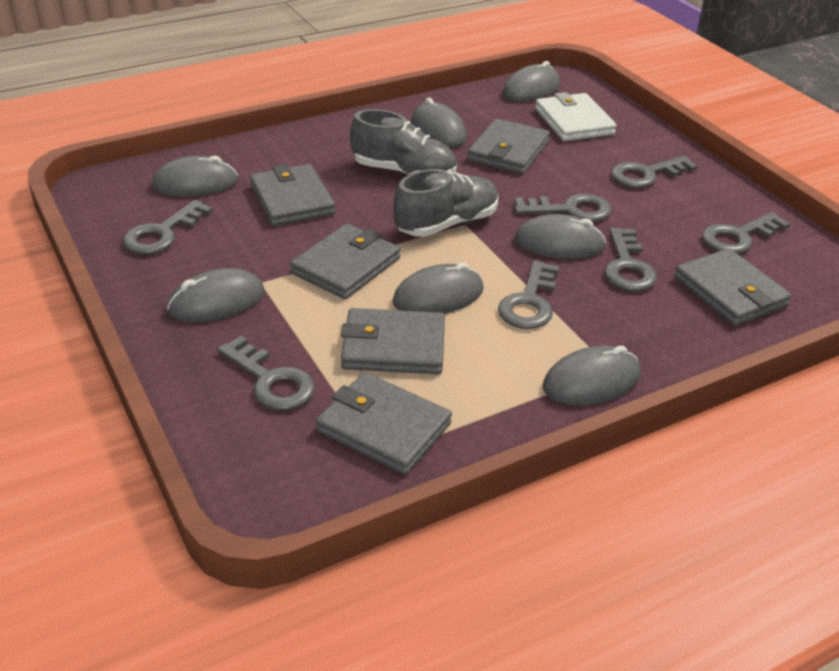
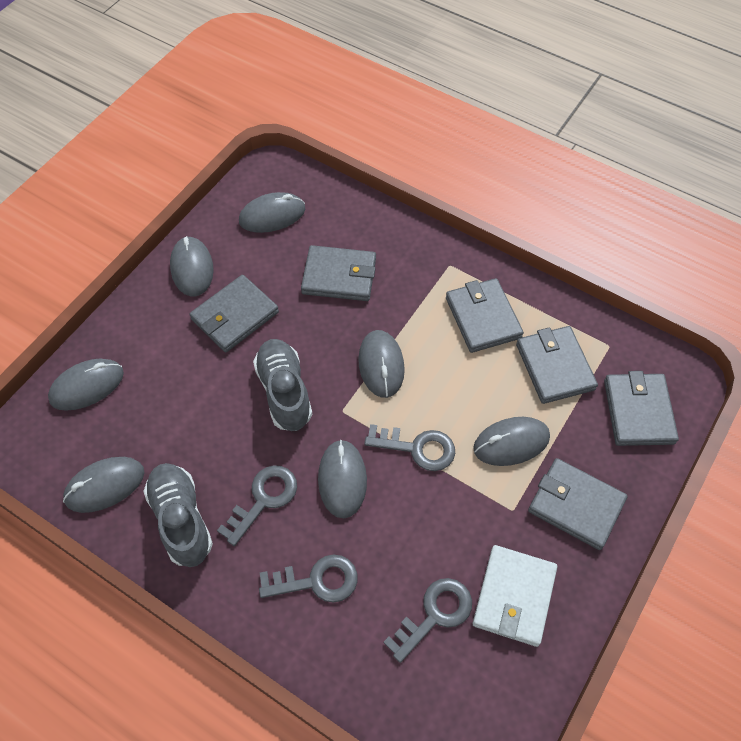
grey key: 7 -> 4

